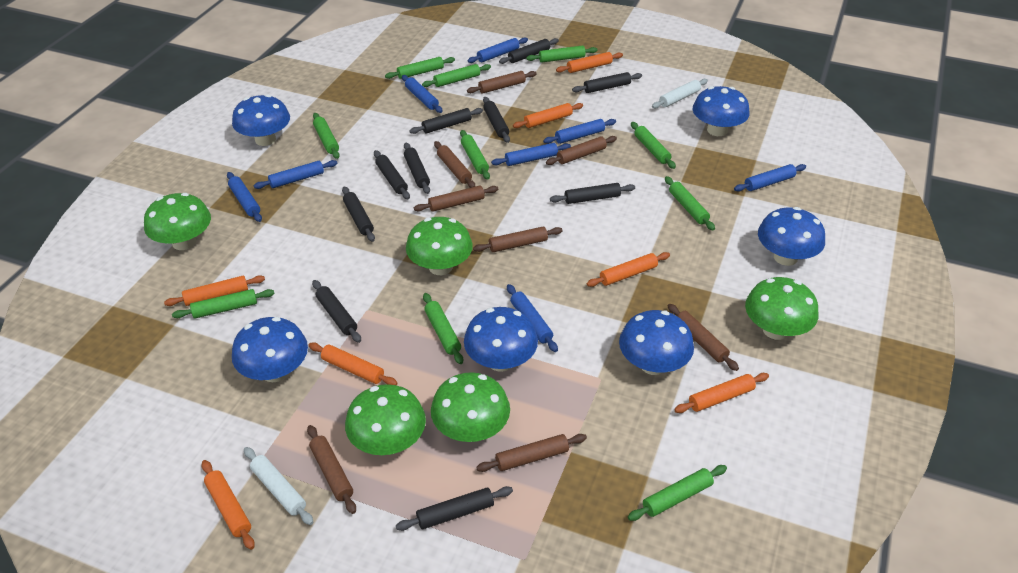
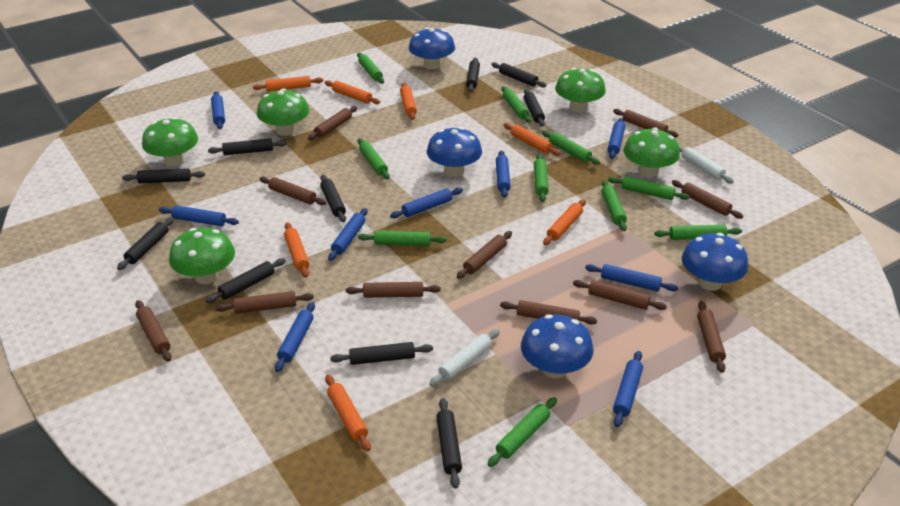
blue mushroom: 6 -> 4
blue rolling pin: 8 -> 9
brown rolling pin: 8 -> 11

